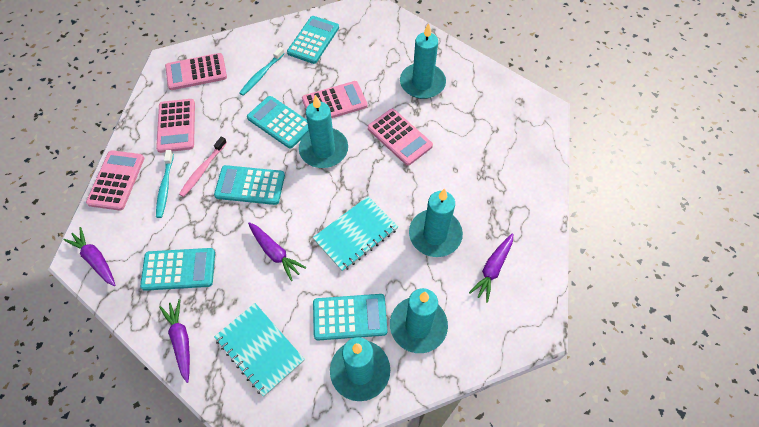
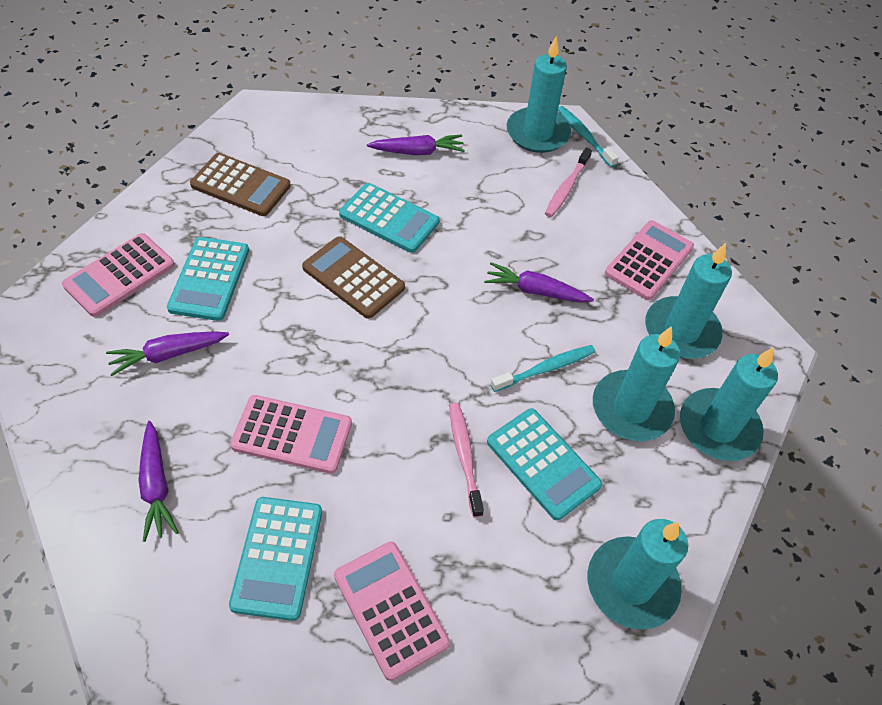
brown calculator: 0 -> 2
pink calculator: 5 -> 4
pink toothbrush: 1 -> 2
turquoise calculator: 5 -> 4
turquoise notebook: 2 -> 0

